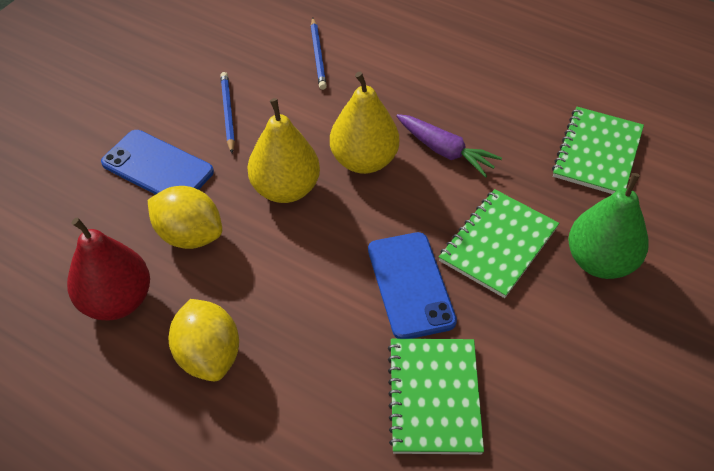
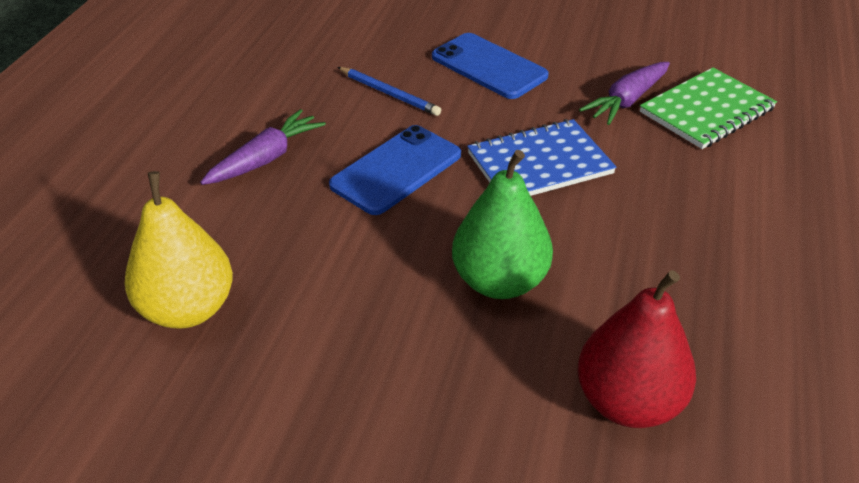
blue notebook: 0 -> 1
blue pencil: 2 -> 1
green notebook: 3 -> 1
purple carrot: 1 -> 2
yellow lemon: 2 -> 0
yellow pear: 2 -> 1

